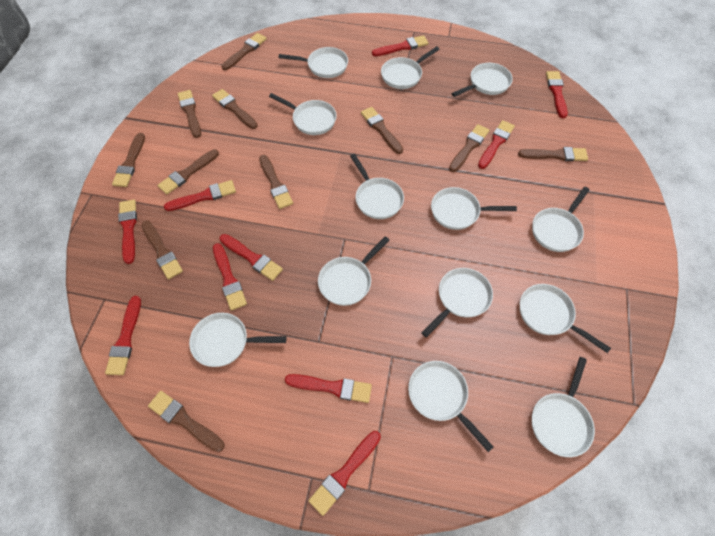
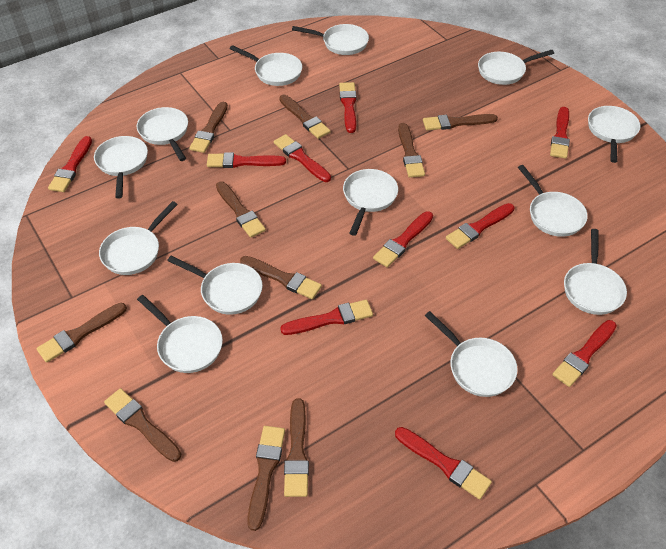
brown brush: 11 -> 10

